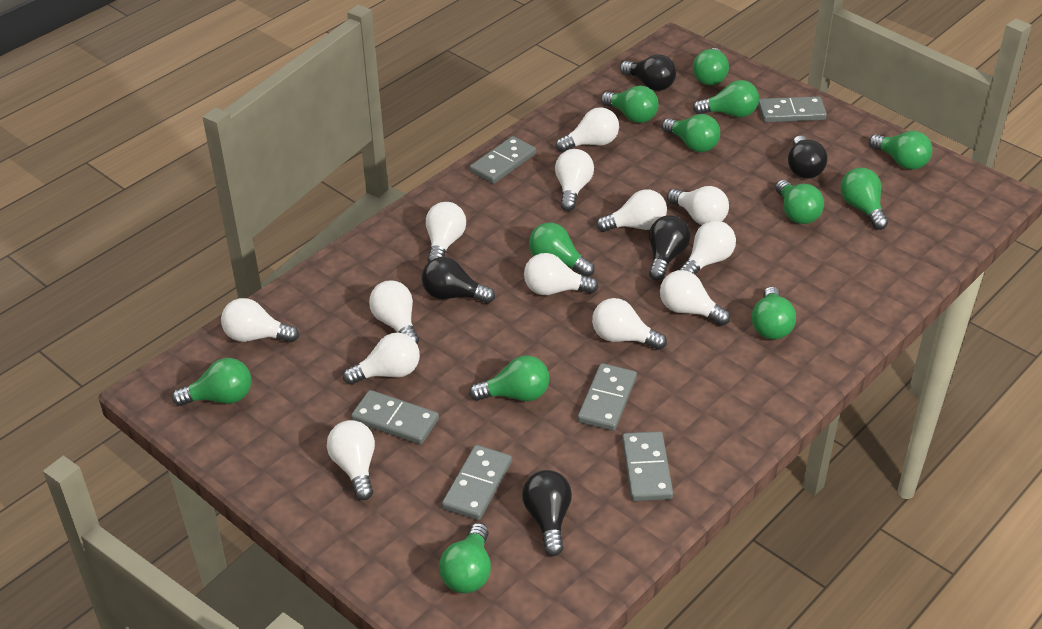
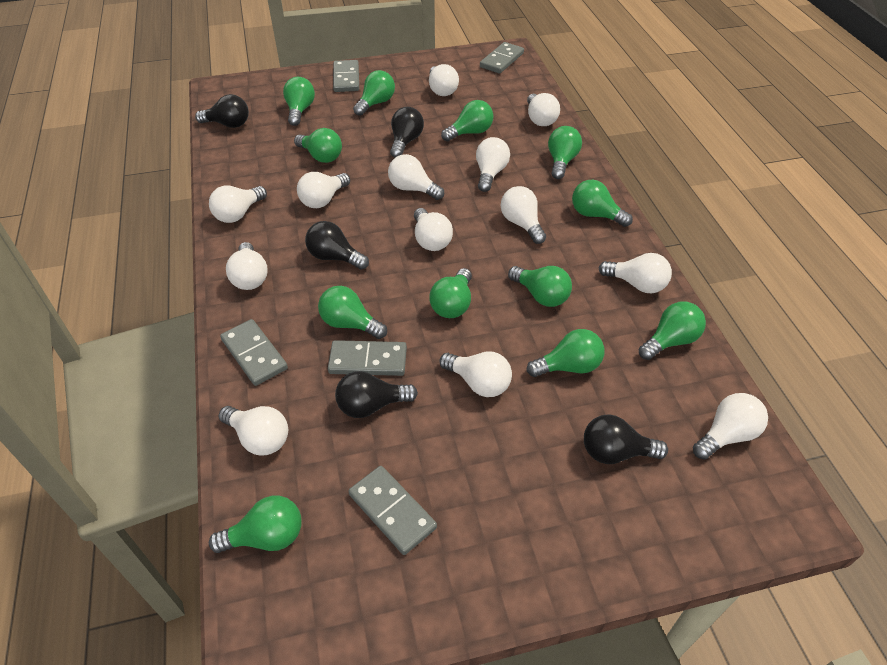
grey domino: 6 -> 5

